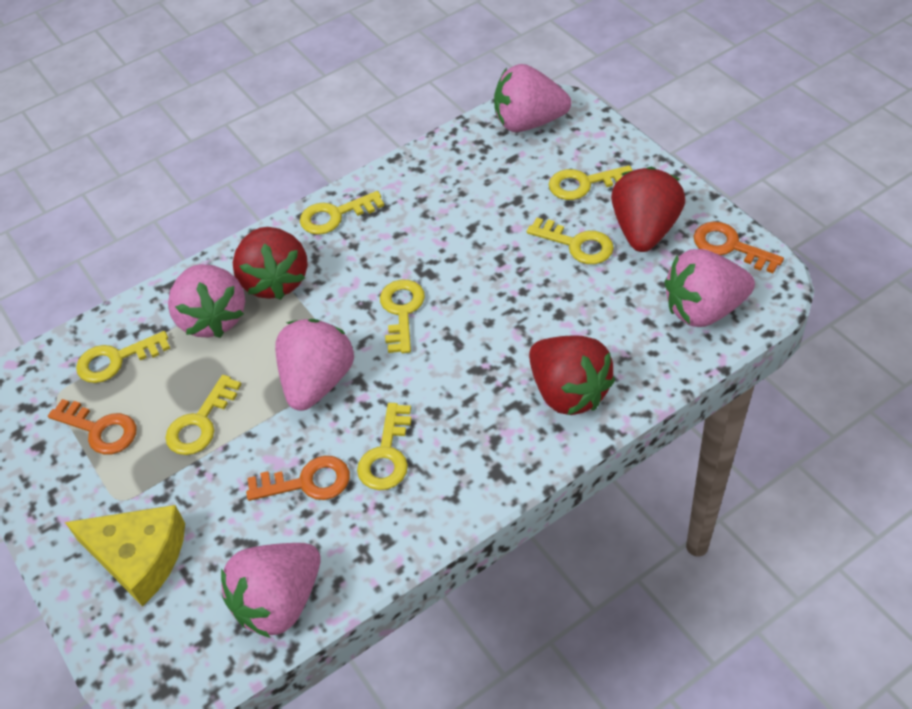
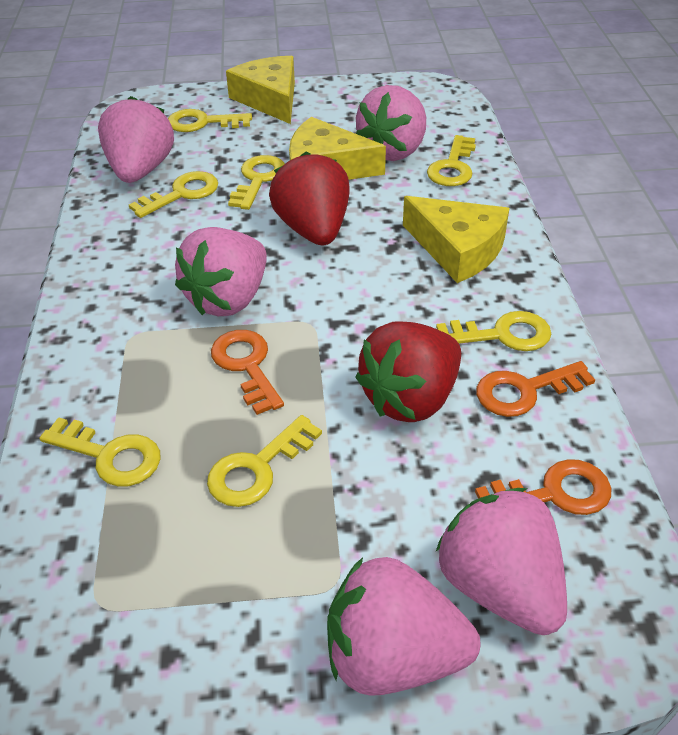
red strawberry: 3 -> 2
yellow cheese: 1 -> 3

